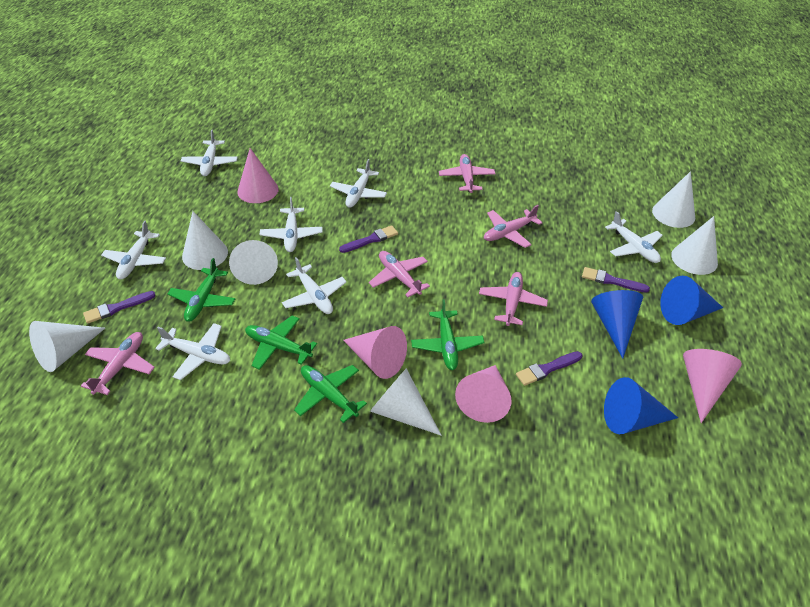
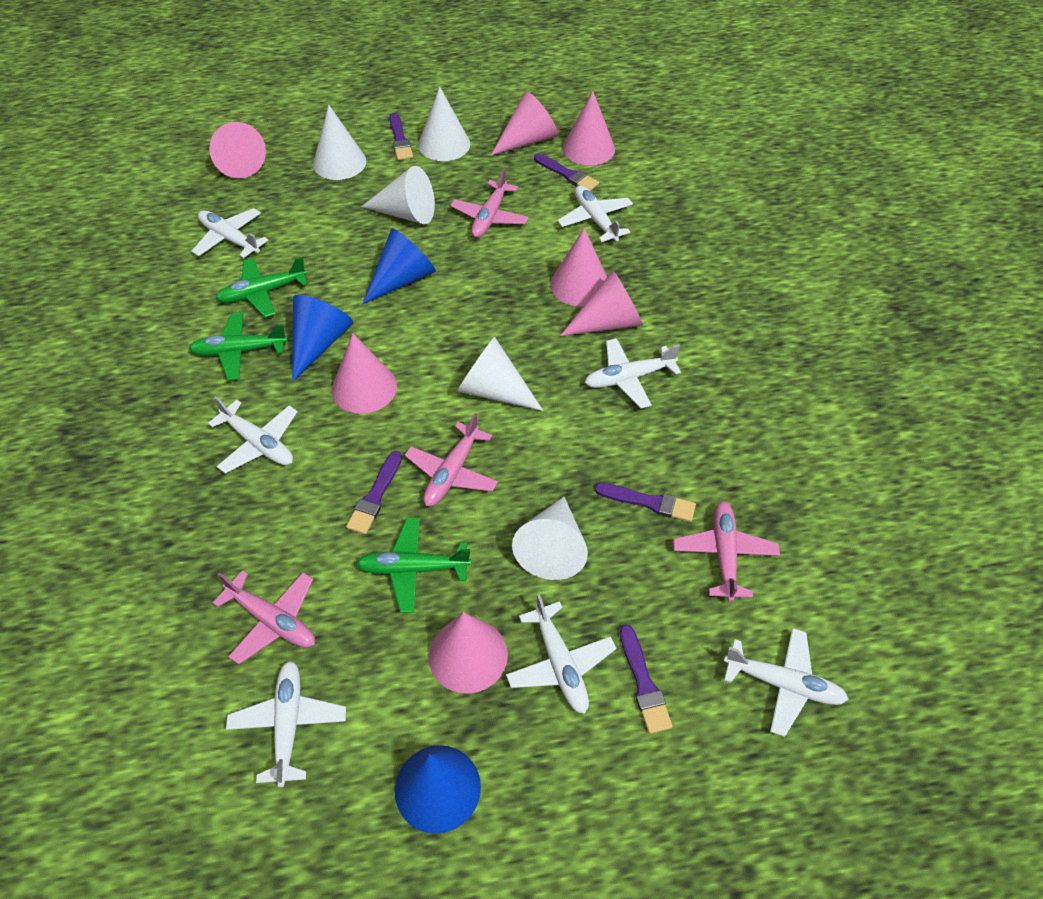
green plane: 4 -> 3
pink cone: 4 -> 7
pink plane: 5 -> 4
purple brush: 4 -> 5
white cone: 6 -> 5

